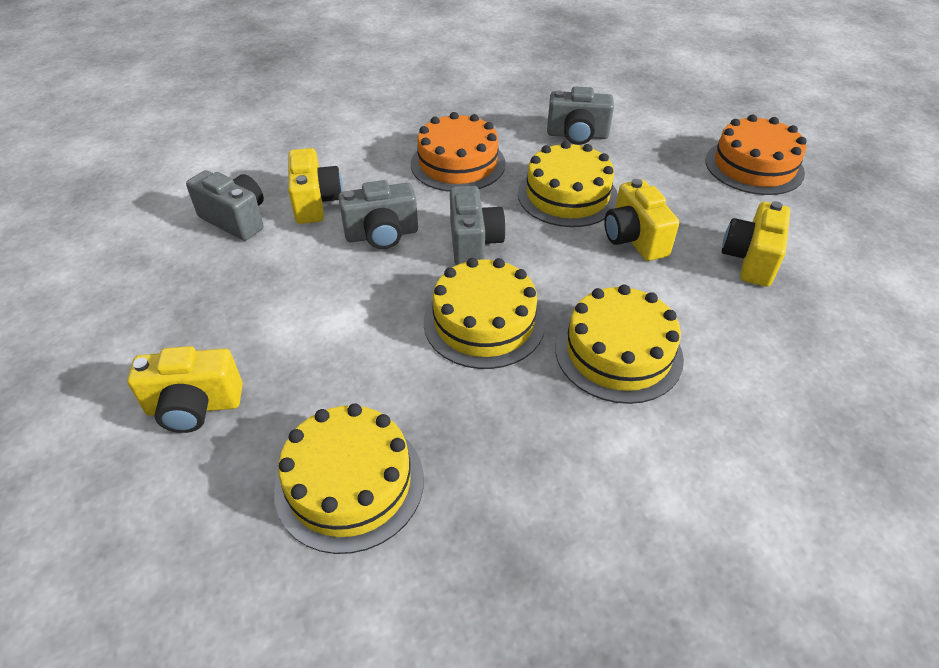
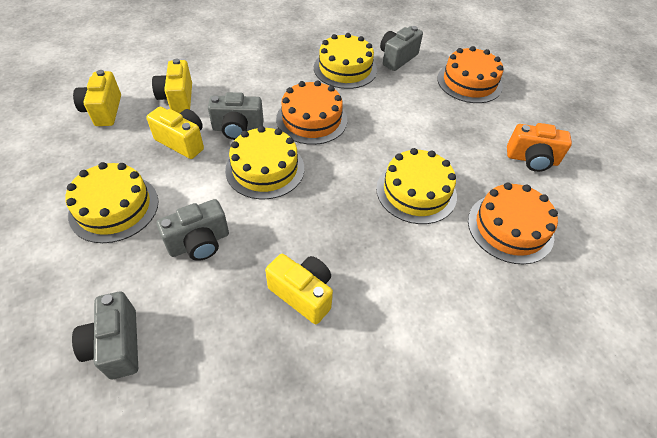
orange cake: 2 -> 3
orange camera: 0 -> 1

